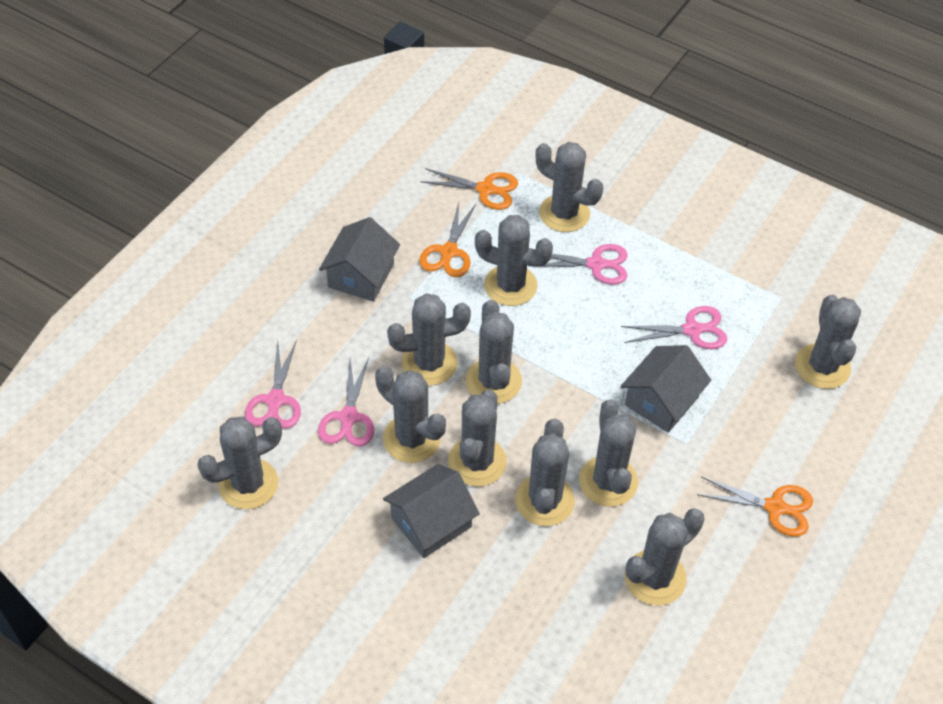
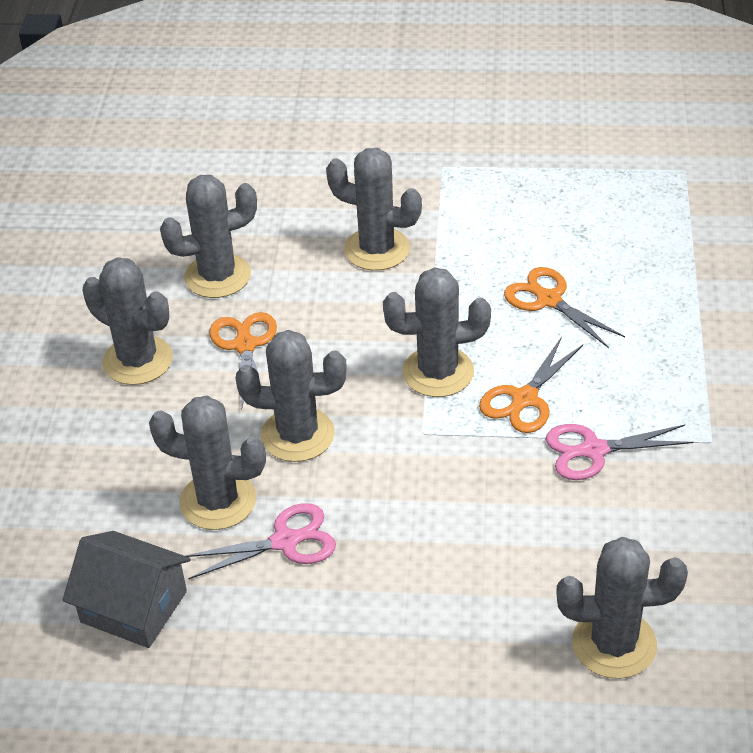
grey cactus: 11 -> 7
grey house: 3 -> 1
pink scissors: 4 -> 2

